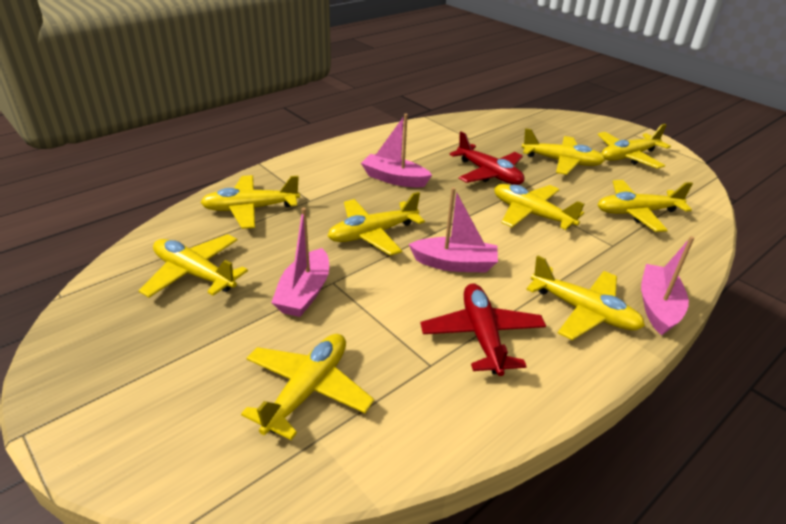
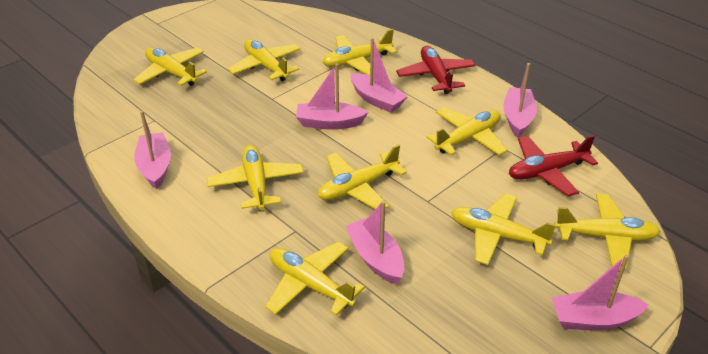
pink boat: 4 -> 6

